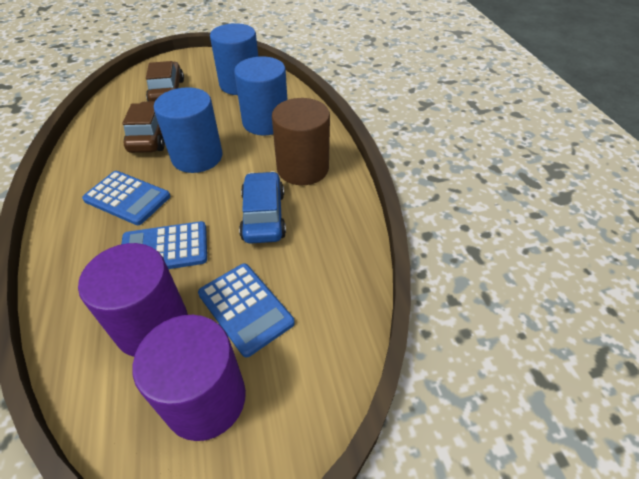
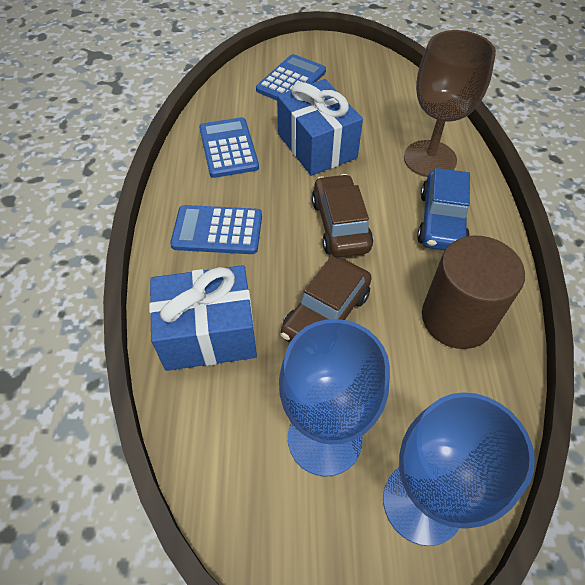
blue cylinder: 3 -> 0
blue gift: 0 -> 2
blue goblet: 0 -> 2
brown goblet: 0 -> 1
purple cylinder: 2 -> 0

